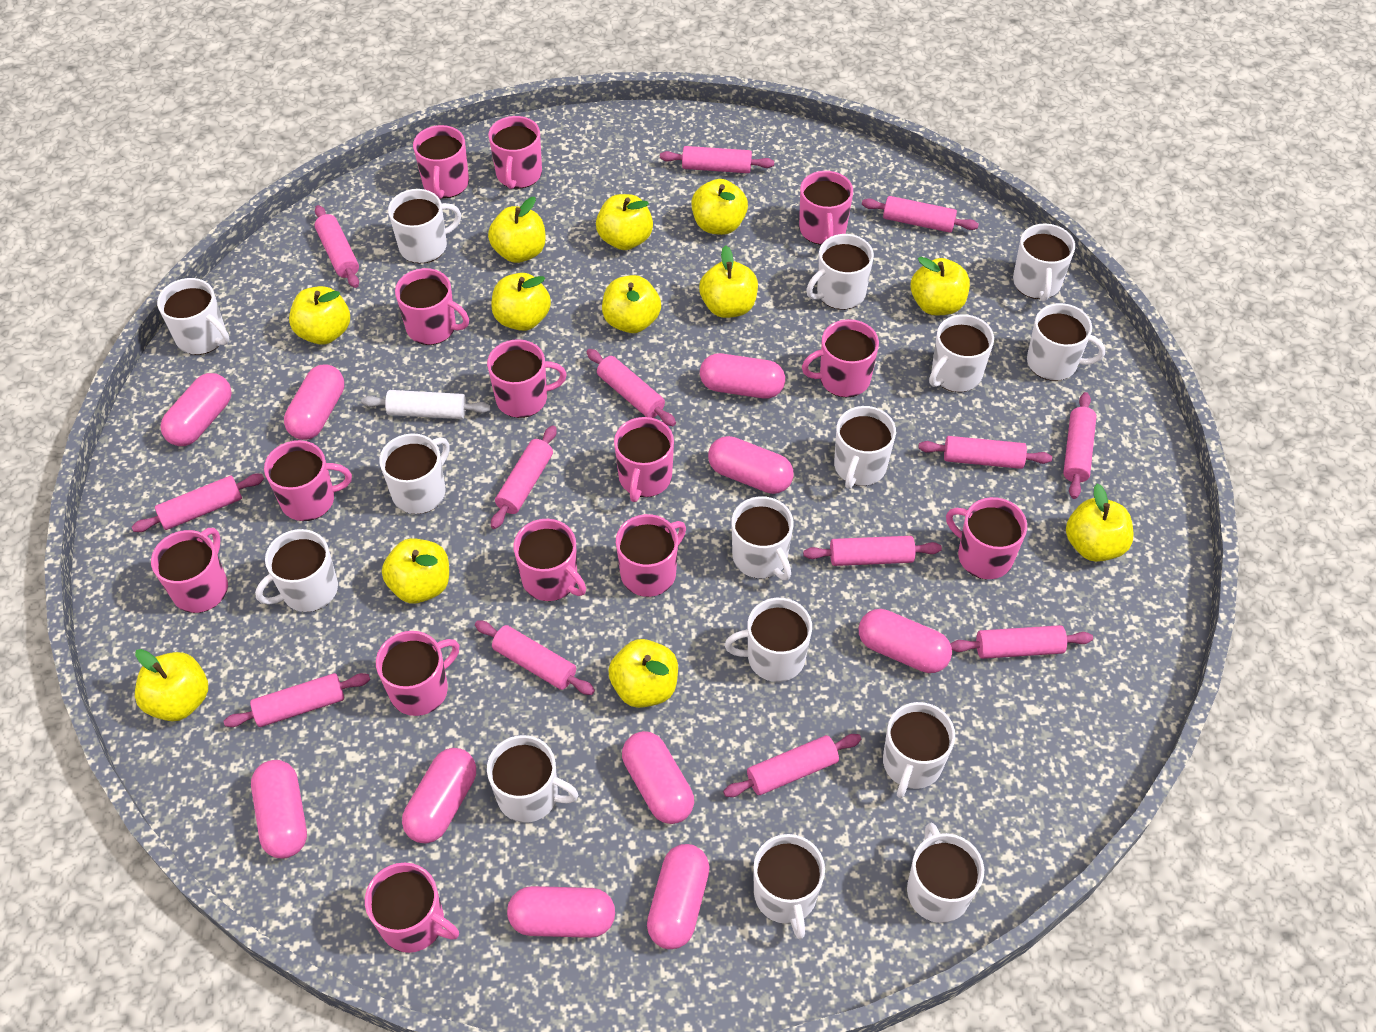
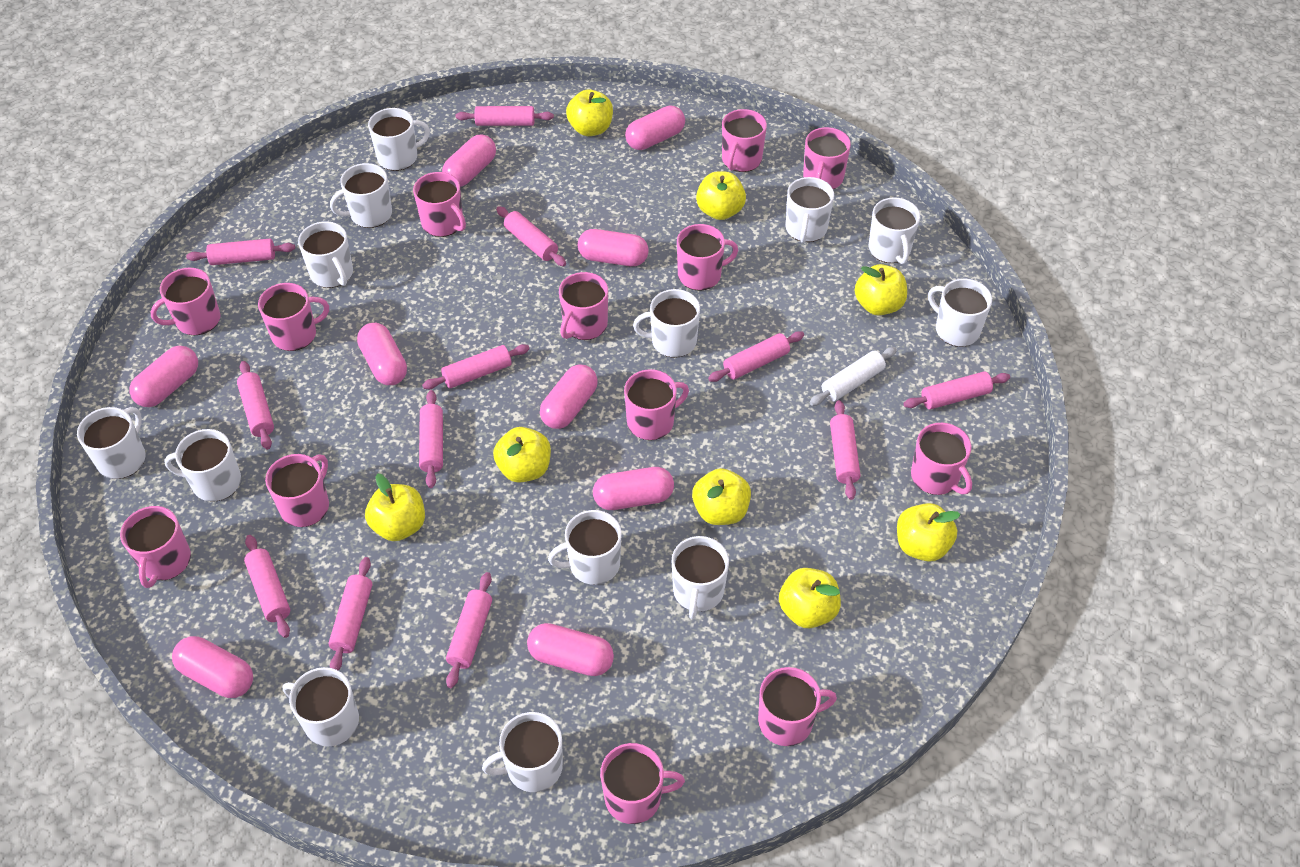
pink capsule: 10 -> 9
pink mug: 14 -> 13
pink rolling pin: 13 -> 12
white mug: 15 -> 13
yellow apple: 12 -> 8

